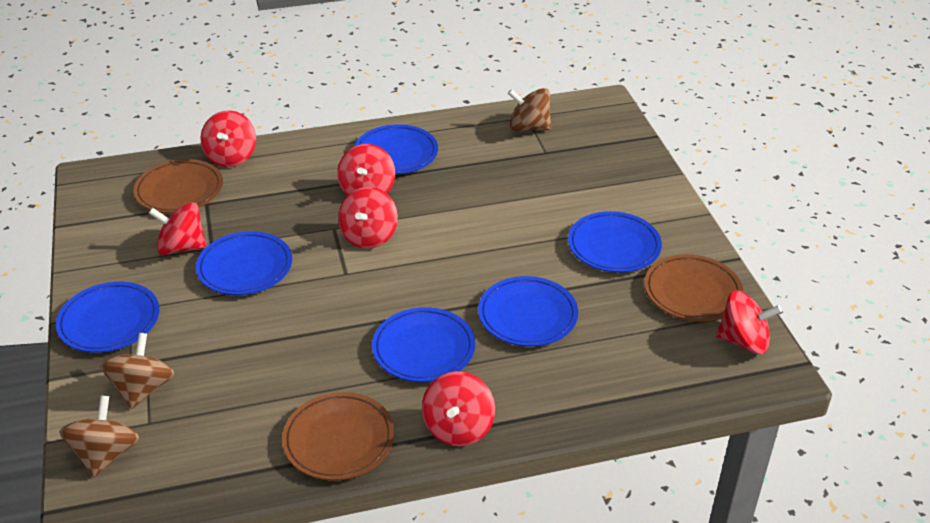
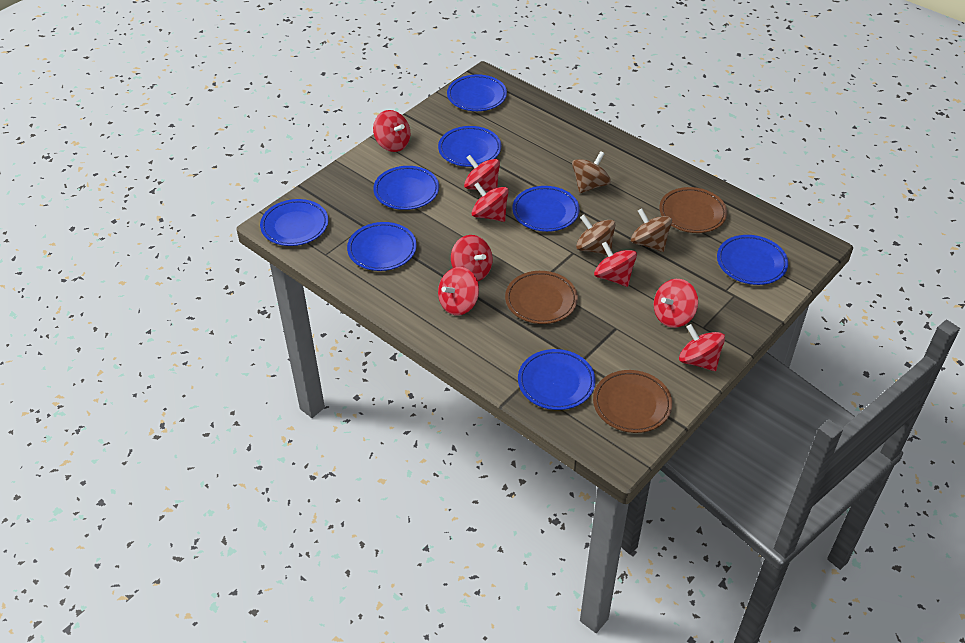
blue plate: 6 -> 8
red spinning top: 6 -> 8

